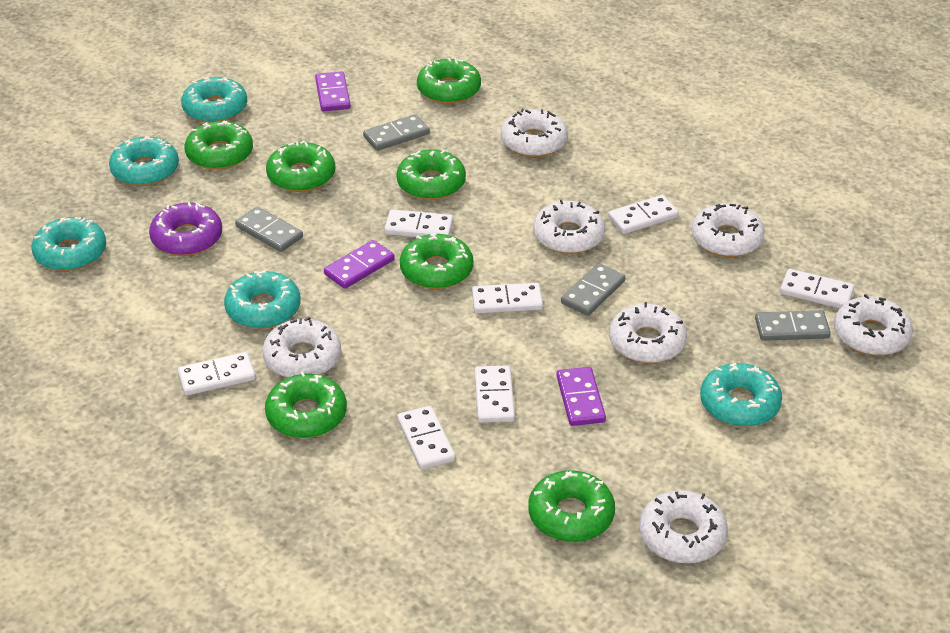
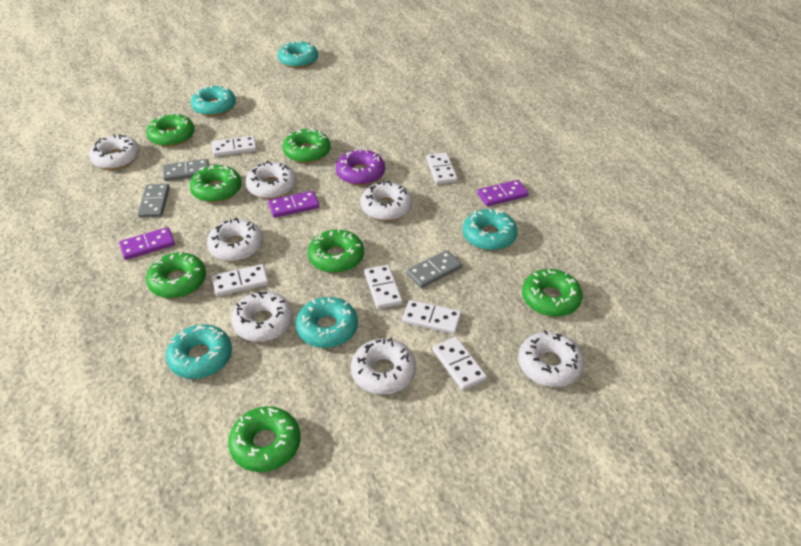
grey domino: 4 -> 3
white domino: 7 -> 6

